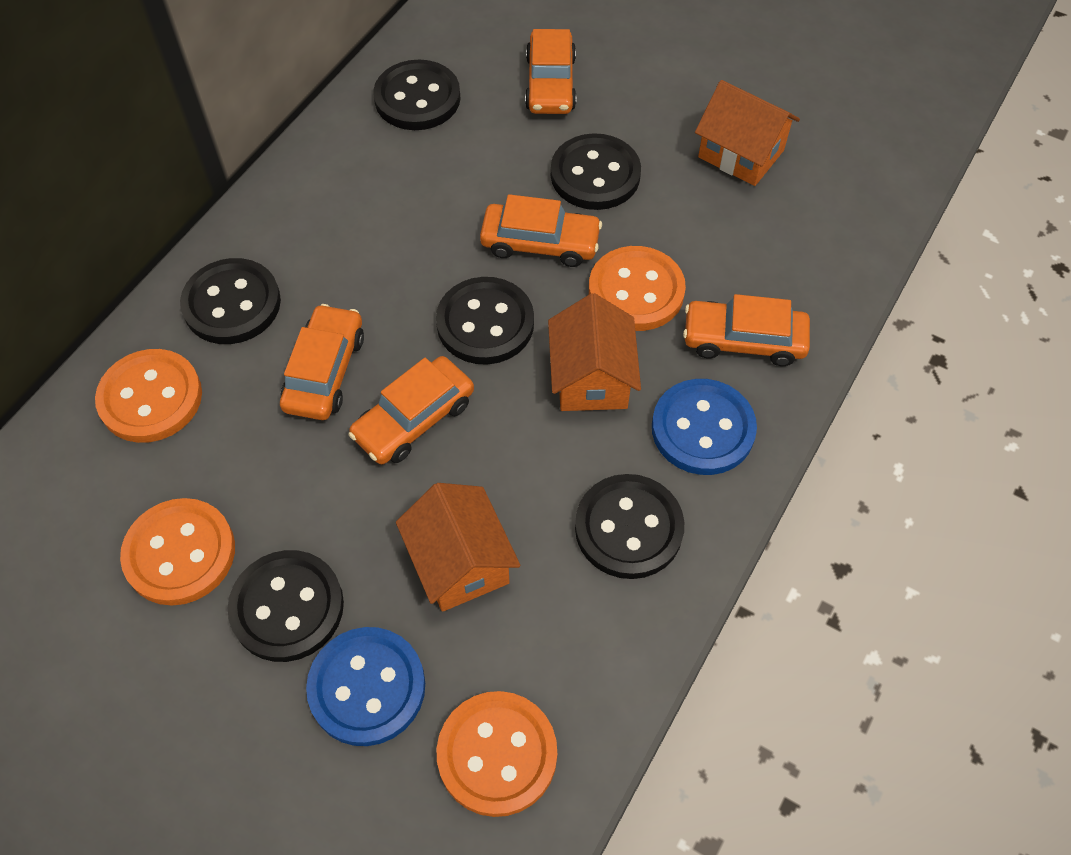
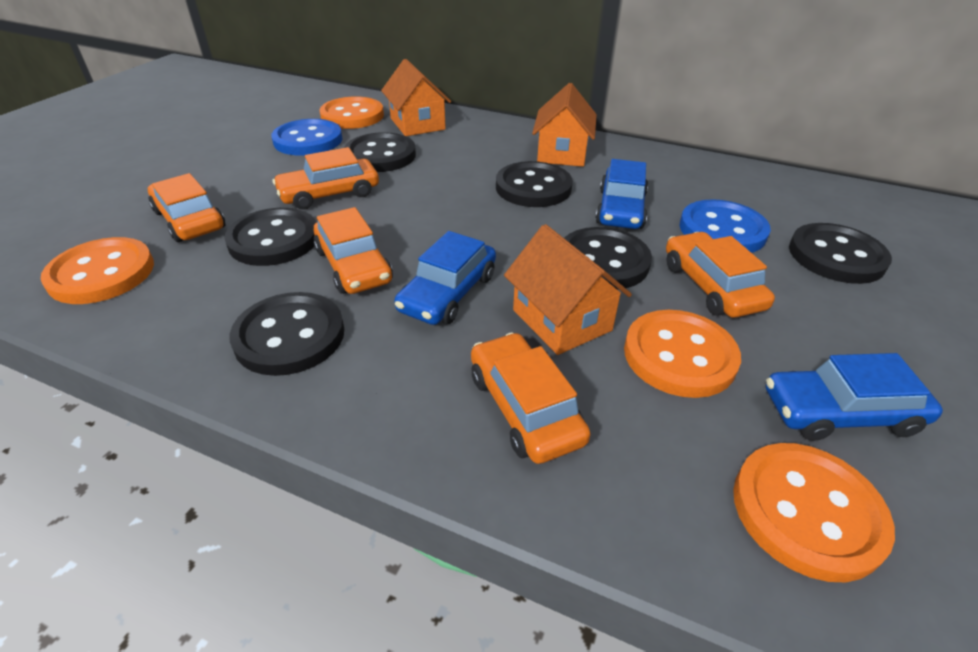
blue car: 0 -> 3

